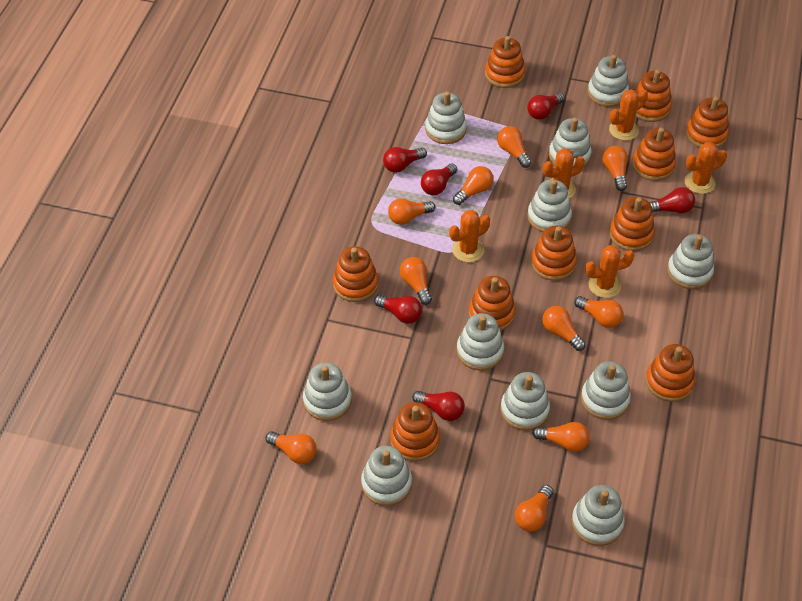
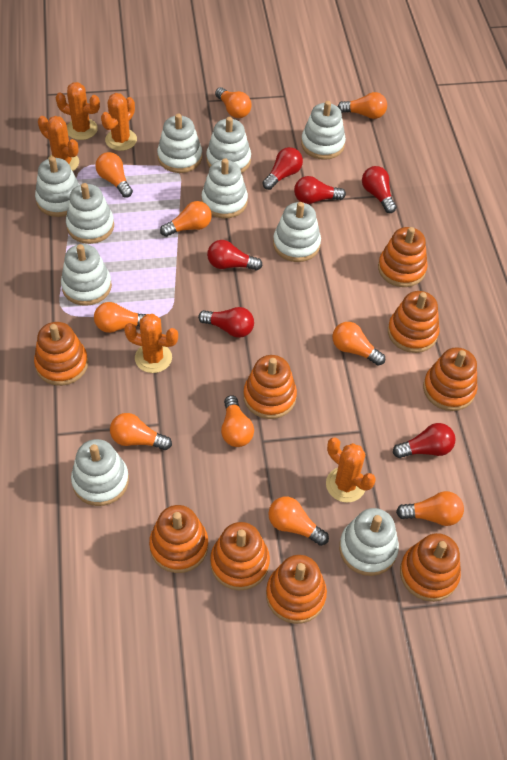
orange stacking toy: 10 -> 9
white stacking toy: 11 -> 10

